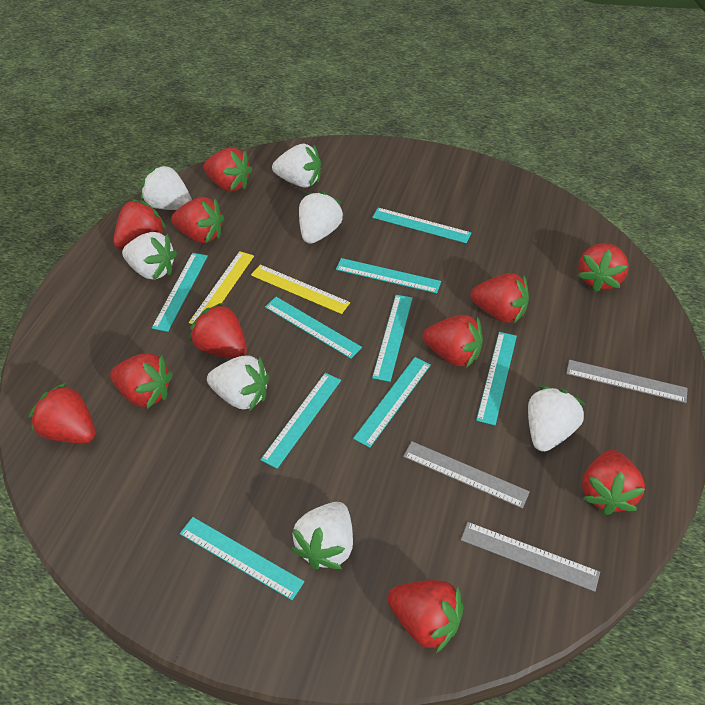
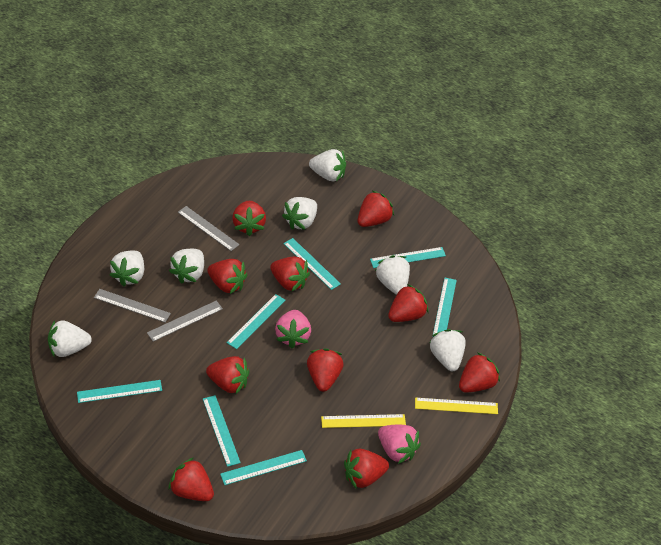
pink strawberry: 0 -> 2
red strawberry: 11 -> 10
turquoise ruler: 9 -> 7

